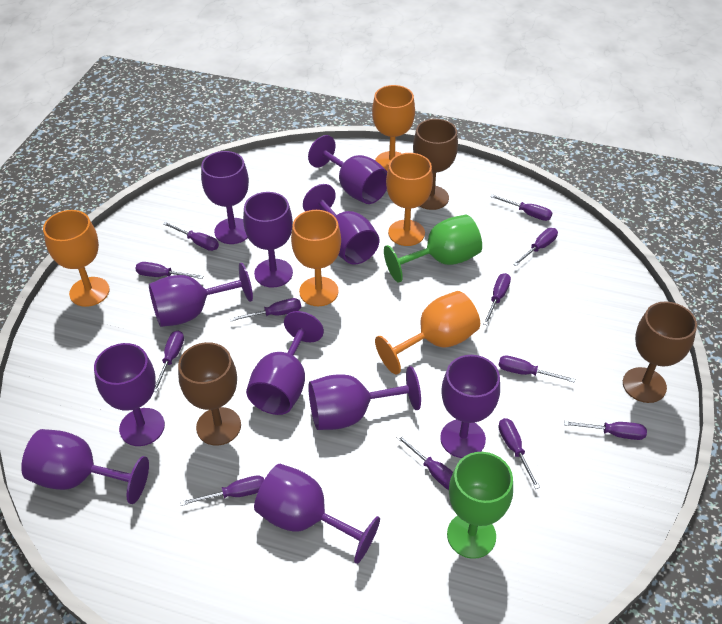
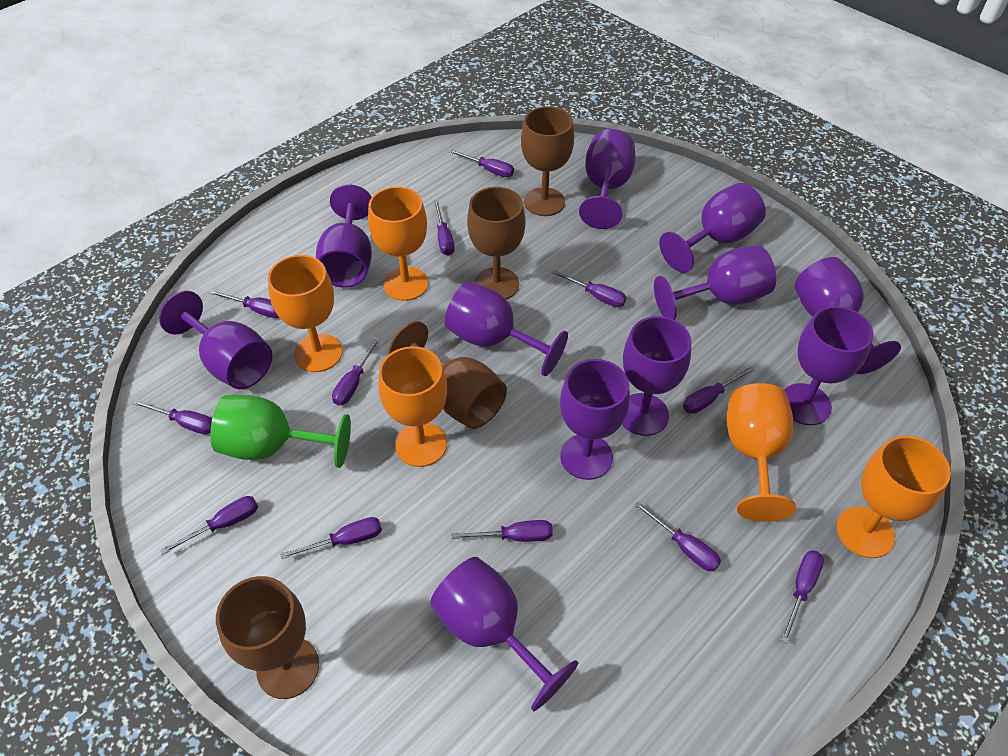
brown goblet: 3 -> 4
green goblet: 2 -> 1

